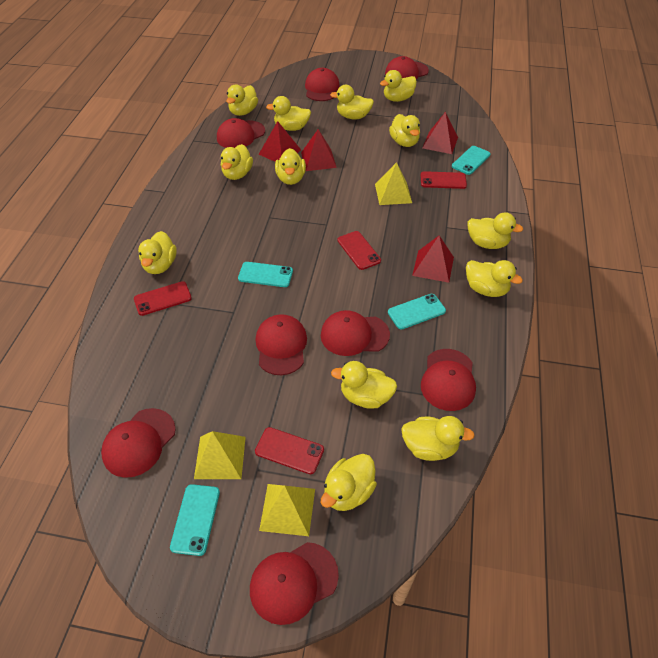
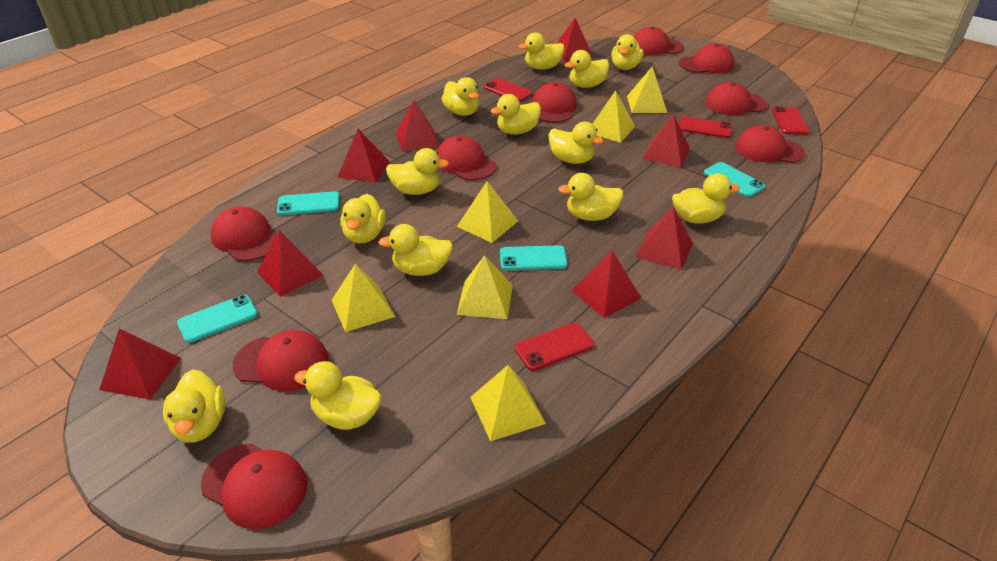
red cap: 8 -> 9
red pyramid: 4 -> 8
yellow pyramid: 3 -> 6

